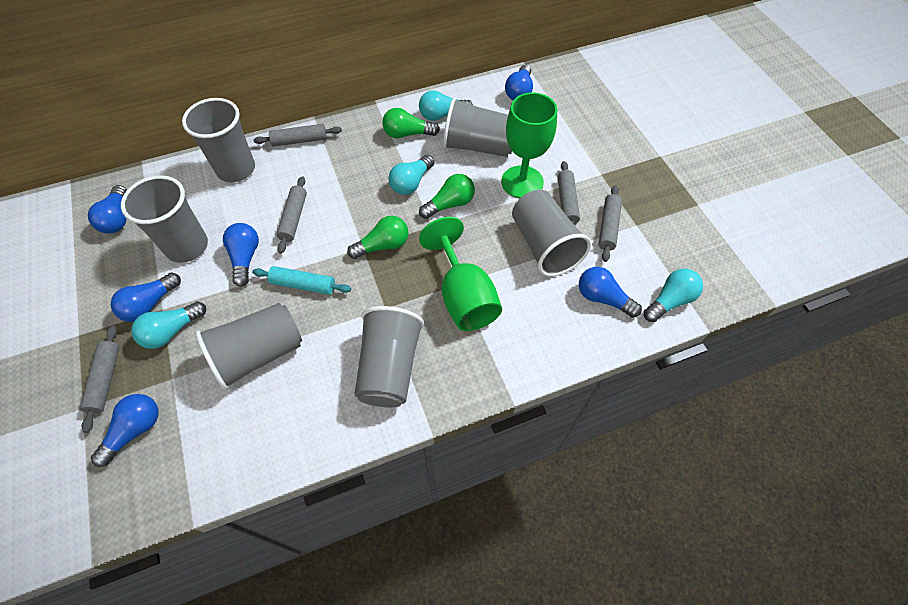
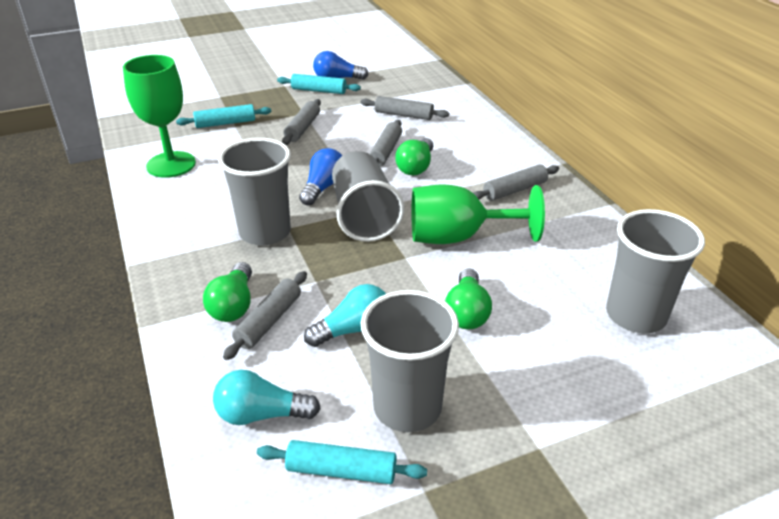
blue light bulb: 6 -> 2
grey cup: 6 -> 4
turquoise light bulb: 4 -> 2
turquoise rolling pin: 1 -> 3

